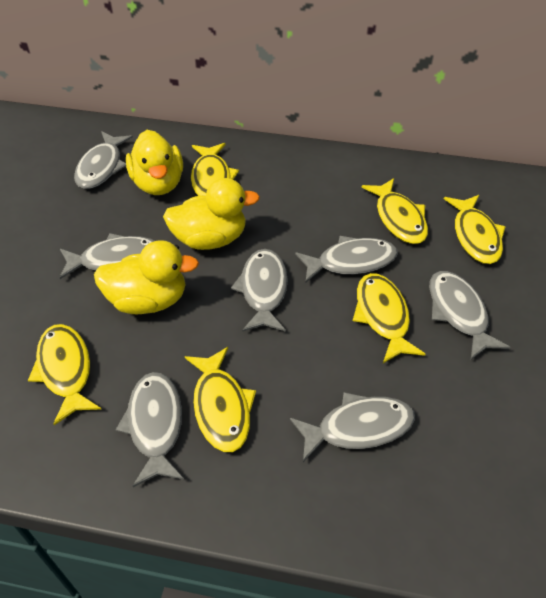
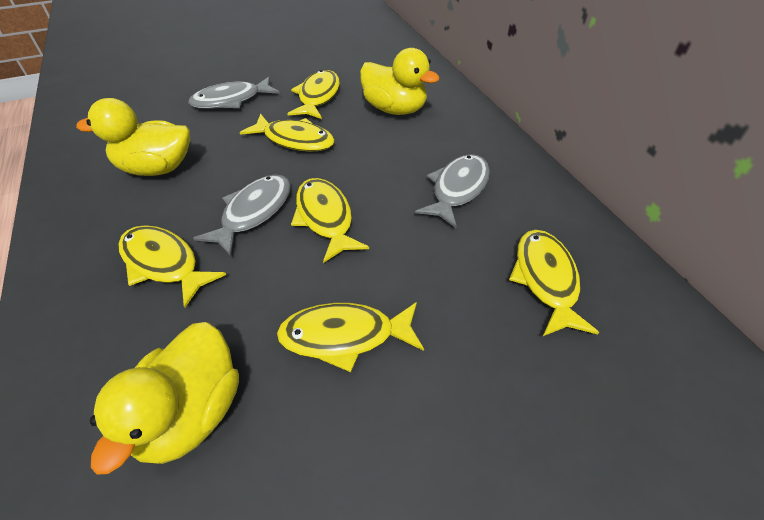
grey fish: 7 -> 3

